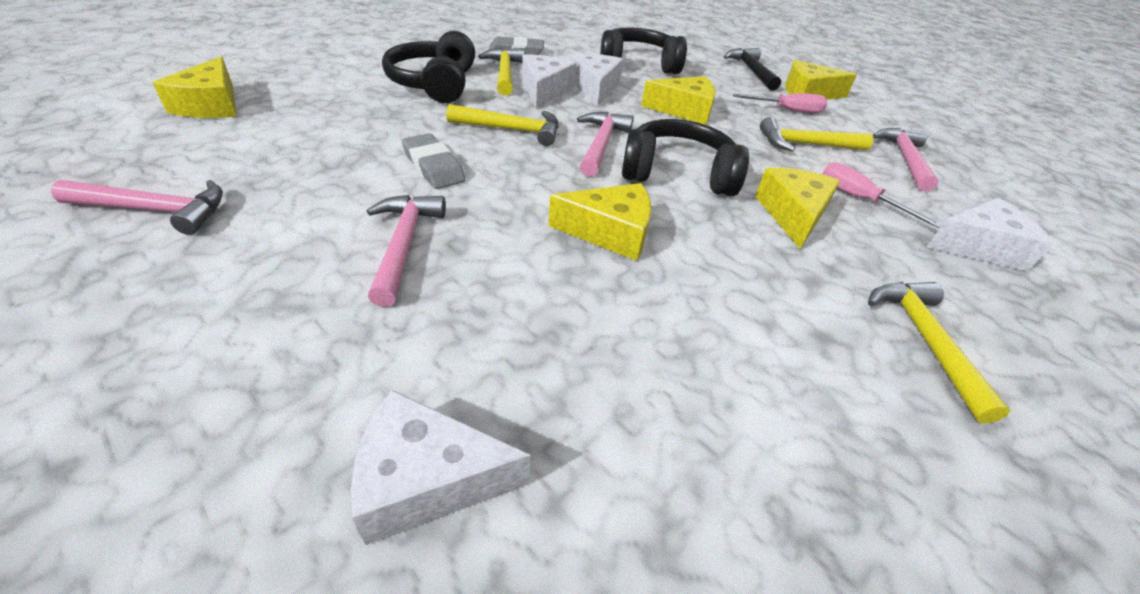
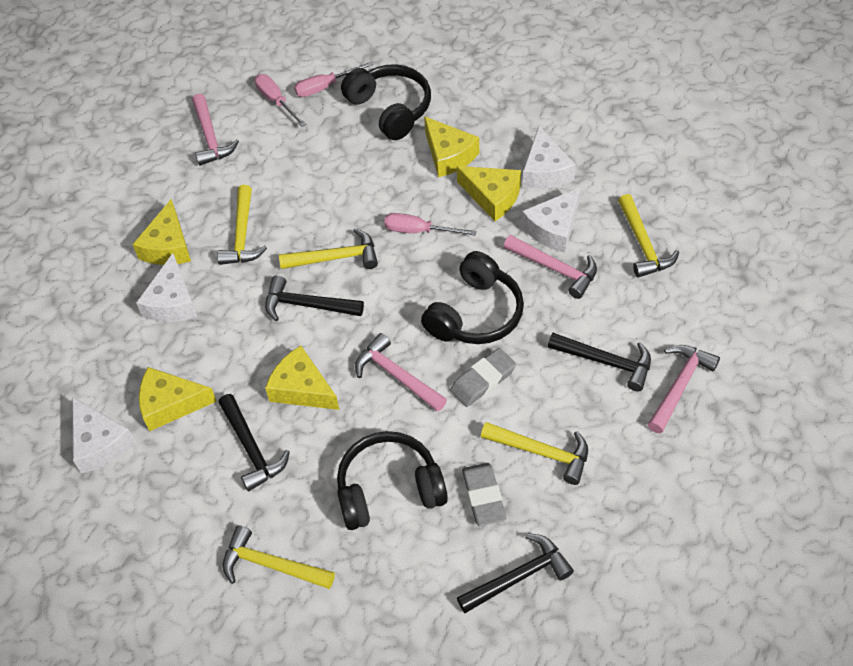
black hammer: 1 -> 4
pink screwdriver: 2 -> 3
yellow hammer: 4 -> 5

